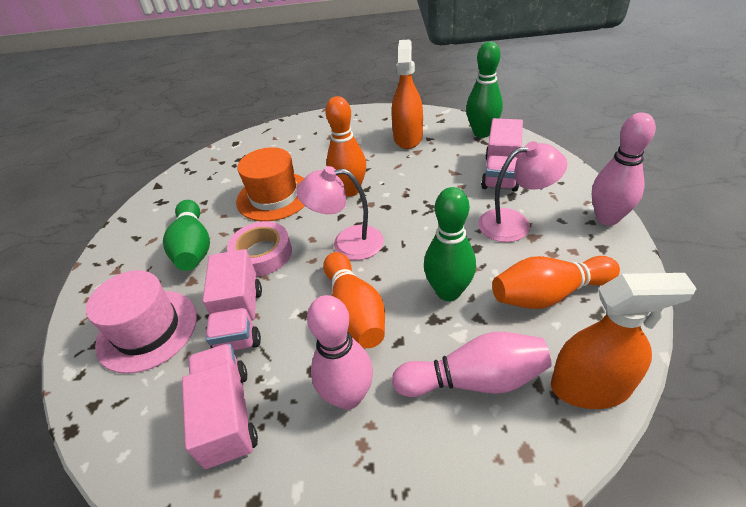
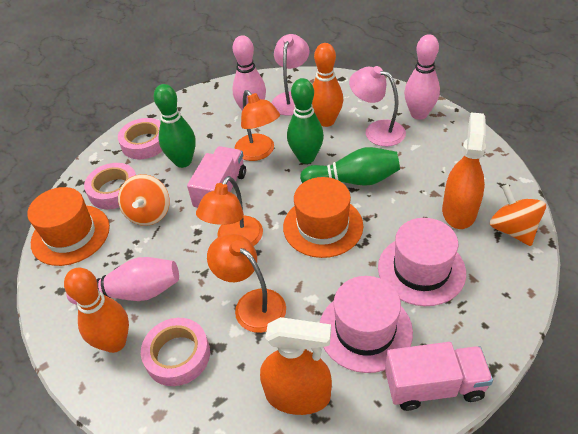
orange bowling pin: 3 -> 2
orange hat: 1 -> 2
orange lamp: 0 -> 3
orange spinning top: 0 -> 2
pink hat: 1 -> 2
pink tape: 1 -> 3
pink truck: 3 -> 2

